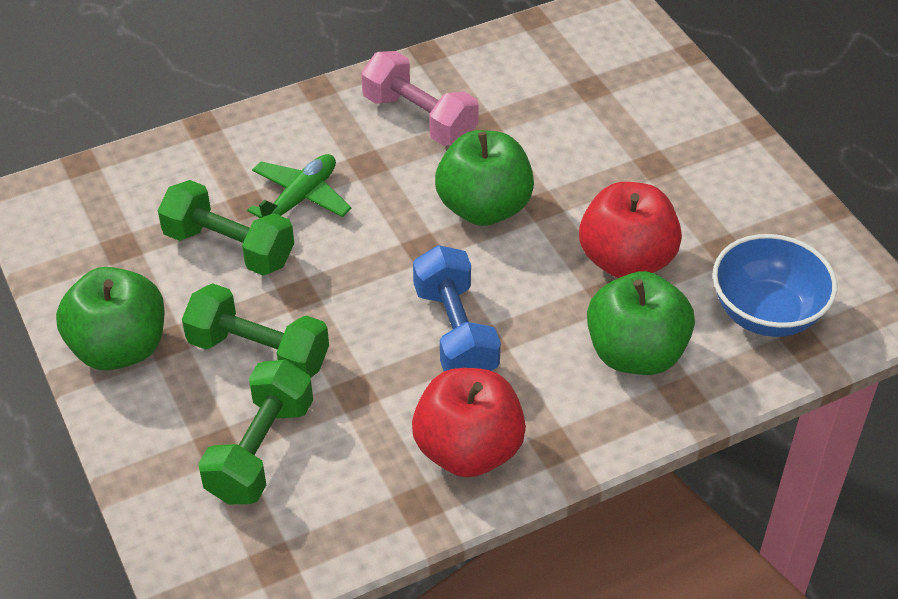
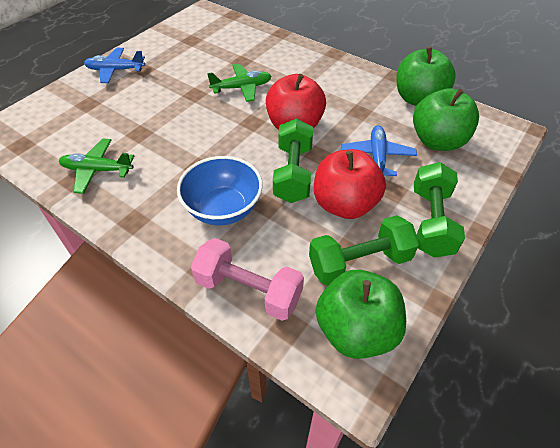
blue dumbbell: 1 -> 0
blue plane: 0 -> 2
green plane: 1 -> 2

